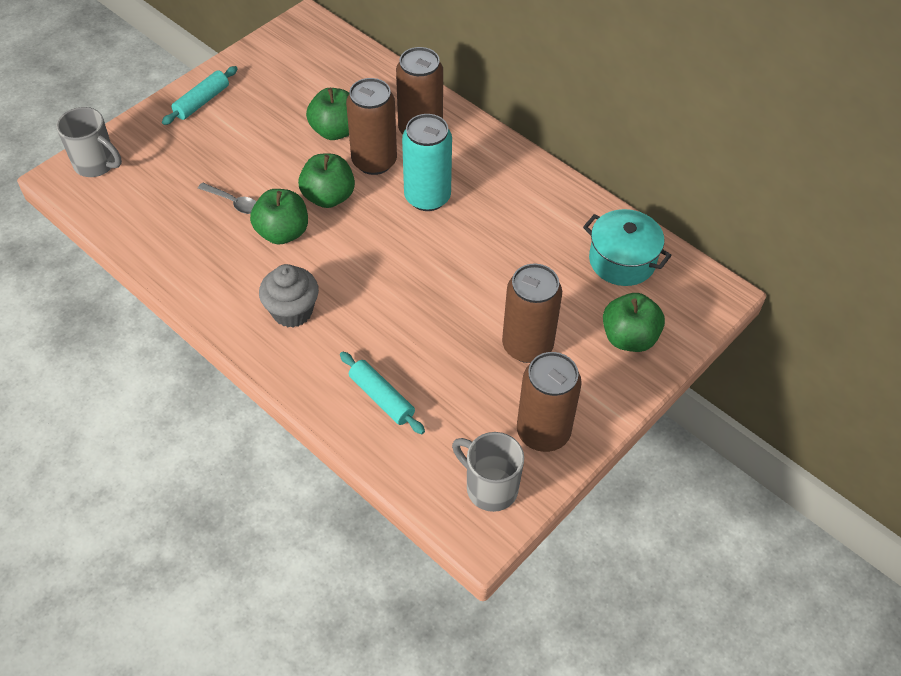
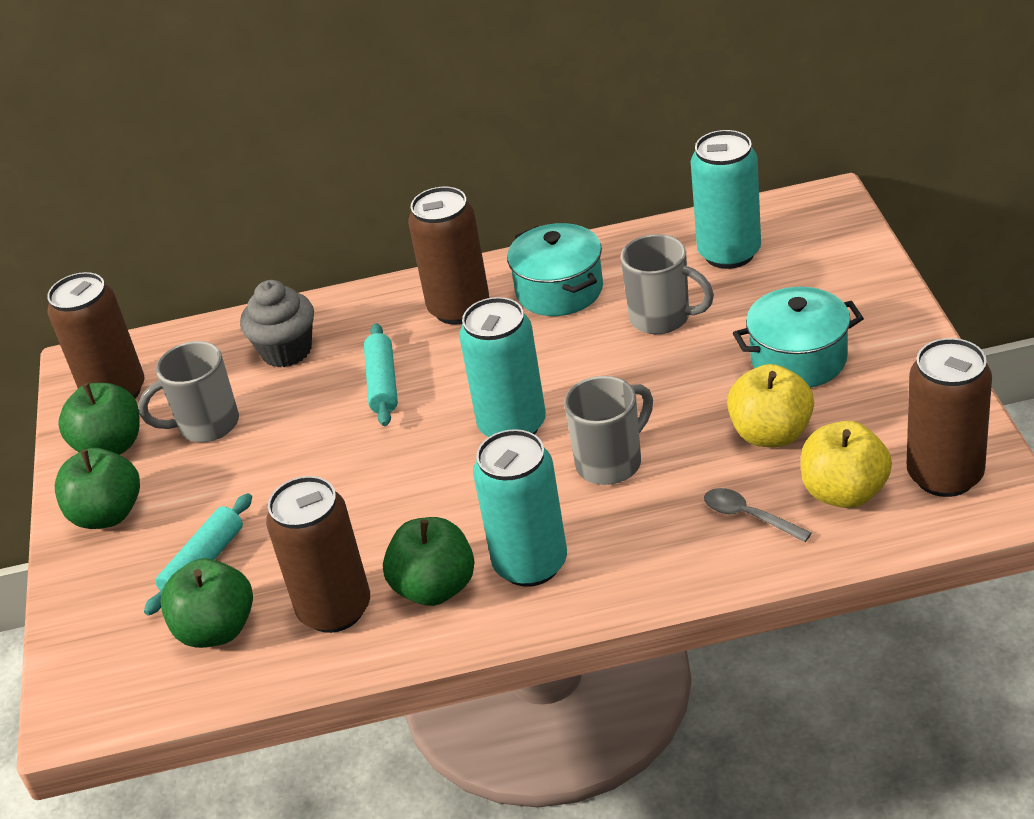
grey mug: 2 -> 3
turquoise can: 1 -> 3
turquoise pot: 1 -> 2
yellow apple: 0 -> 2

